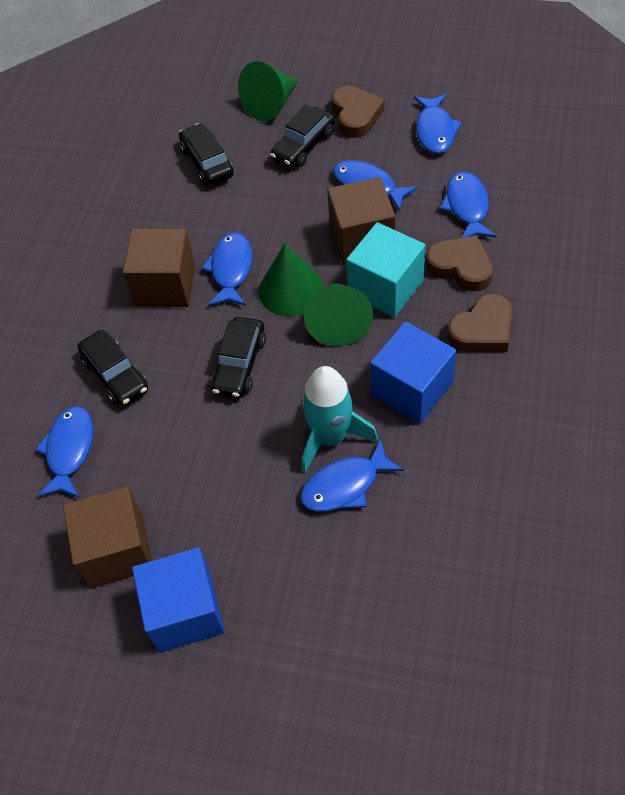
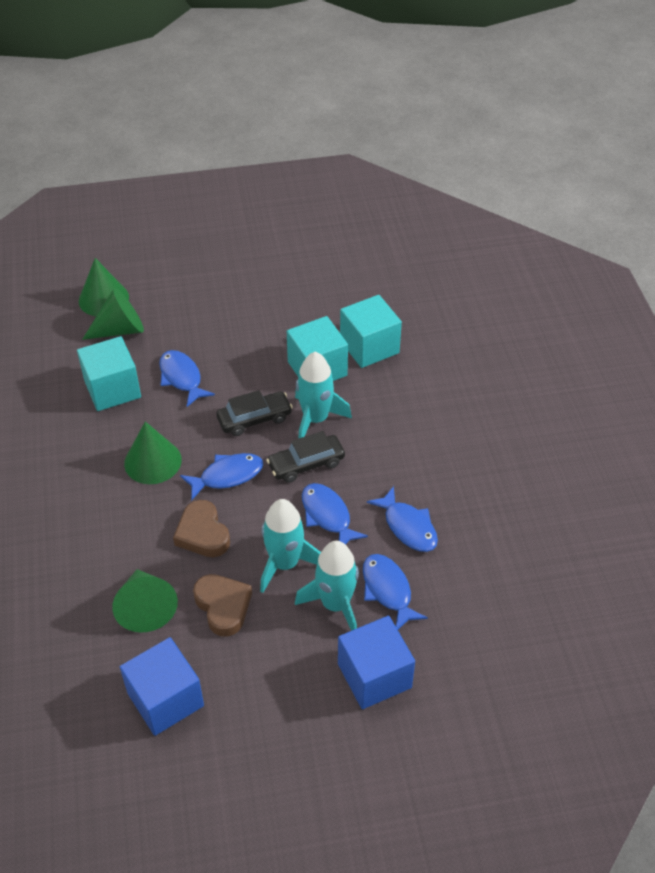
black car: 4 -> 2
blue fish: 6 -> 5
brown cube: 3 -> 0
brown heart: 3 -> 2
green cone: 3 -> 4
turquoise cube: 1 -> 3
turquoise rocket: 1 -> 3

